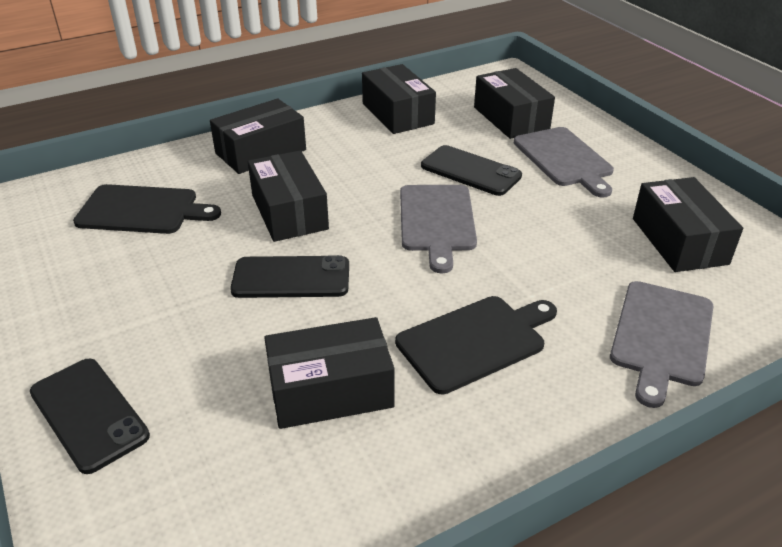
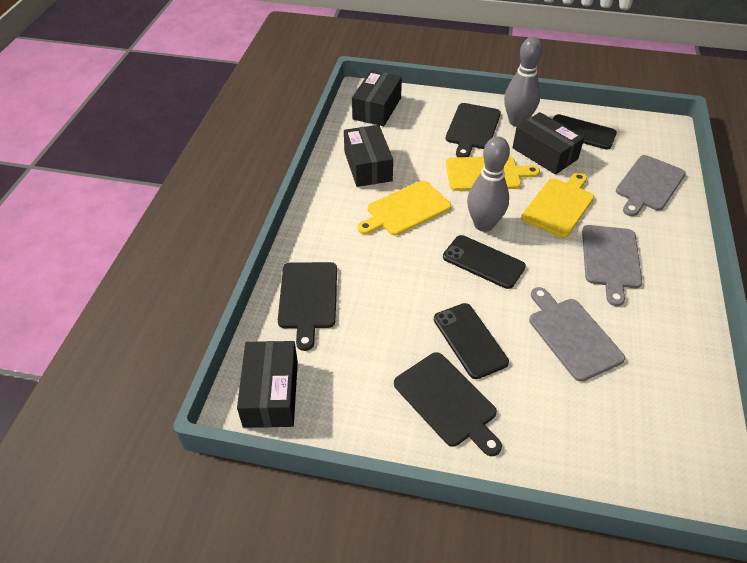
black box: 6 -> 4
black cutting board: 2 -> 3
grey bowling pin: 0 -> 2
yellow cutting board: 0 -> 3

